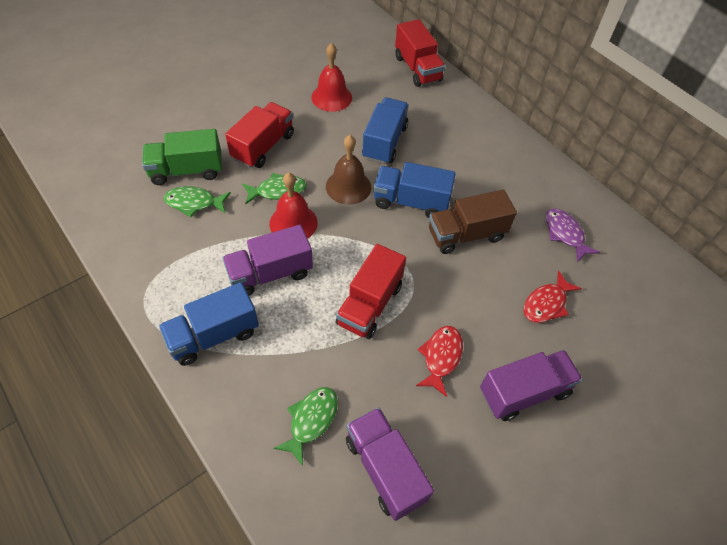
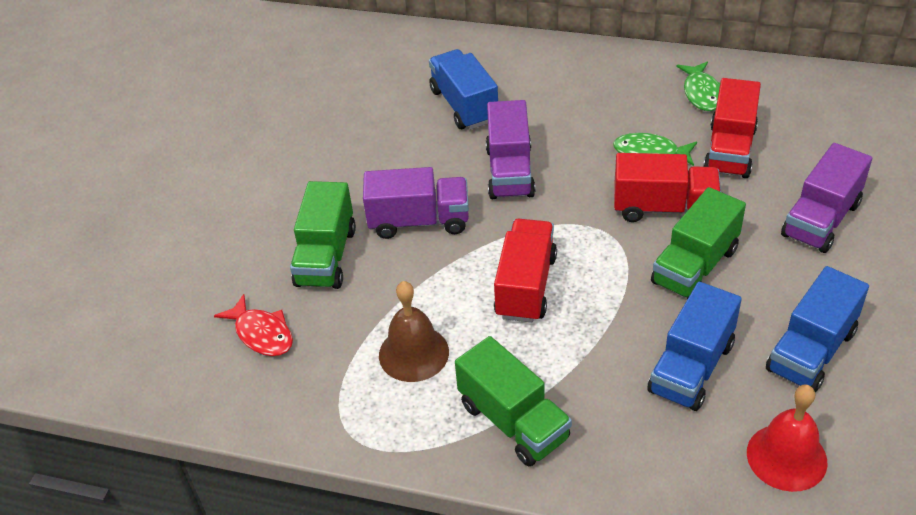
brown truck: 1 -> 0
green fish: 3 -> 2
green truck: 1 -> 3
purple fish: 1 -> 0
red bell: 2 -> 1
red fish: 2 -> 1

